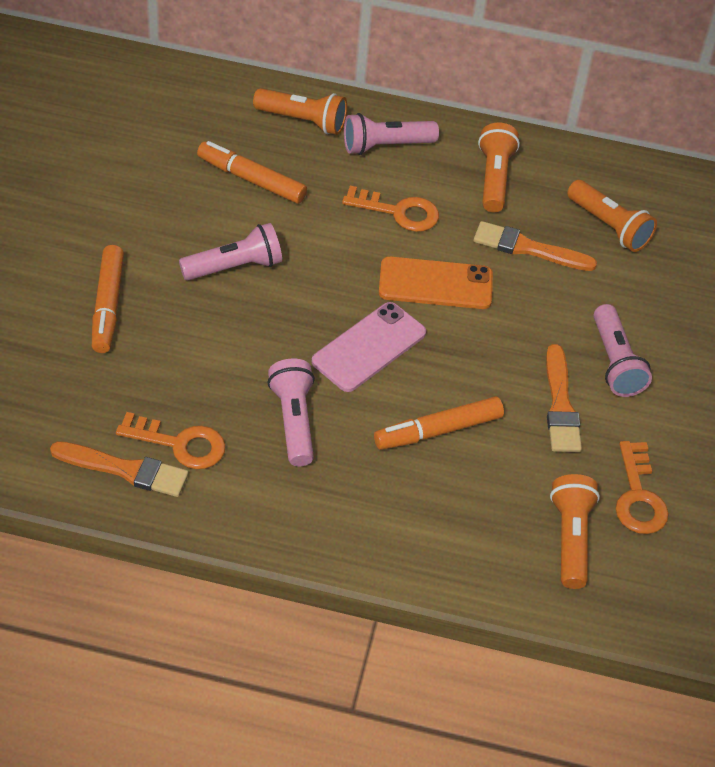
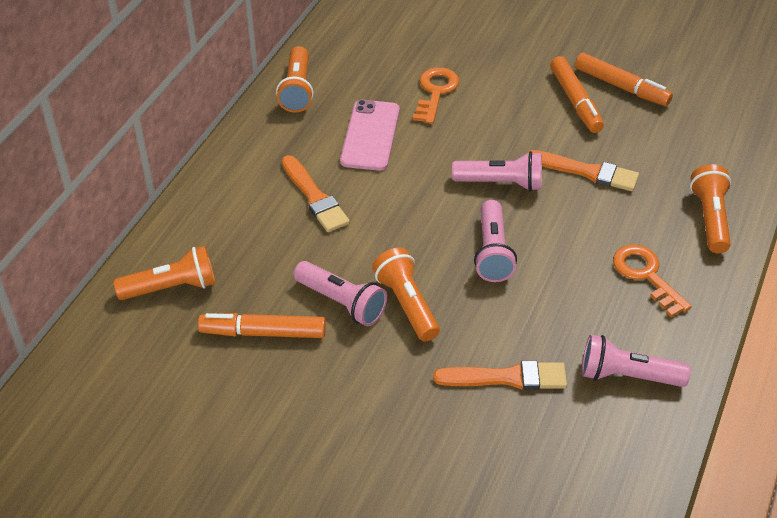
orange key: 3 -> 2
orange phone: 1 -> 0

